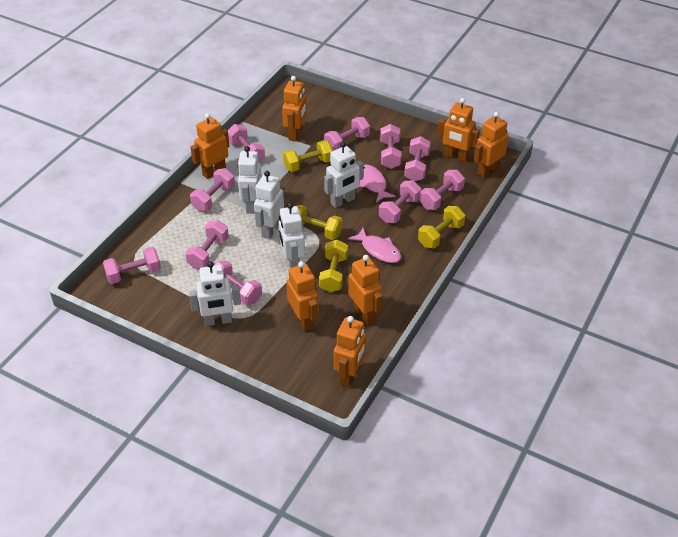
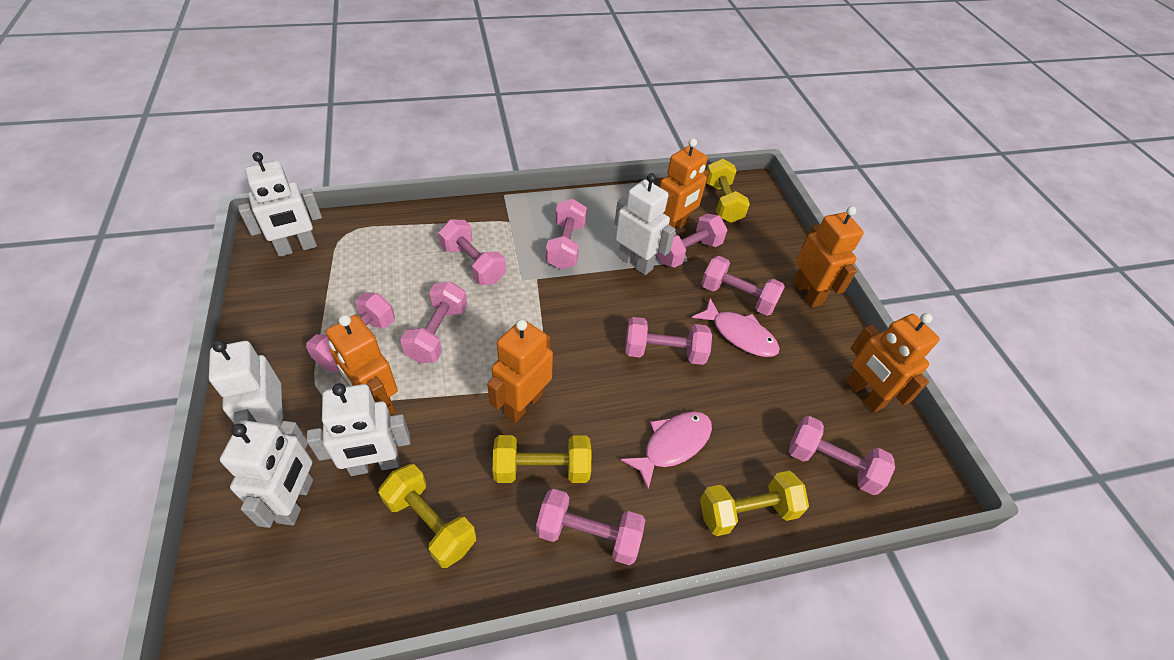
orange robot: 7 -> 5
pink dumbbell: 10 -> 9

